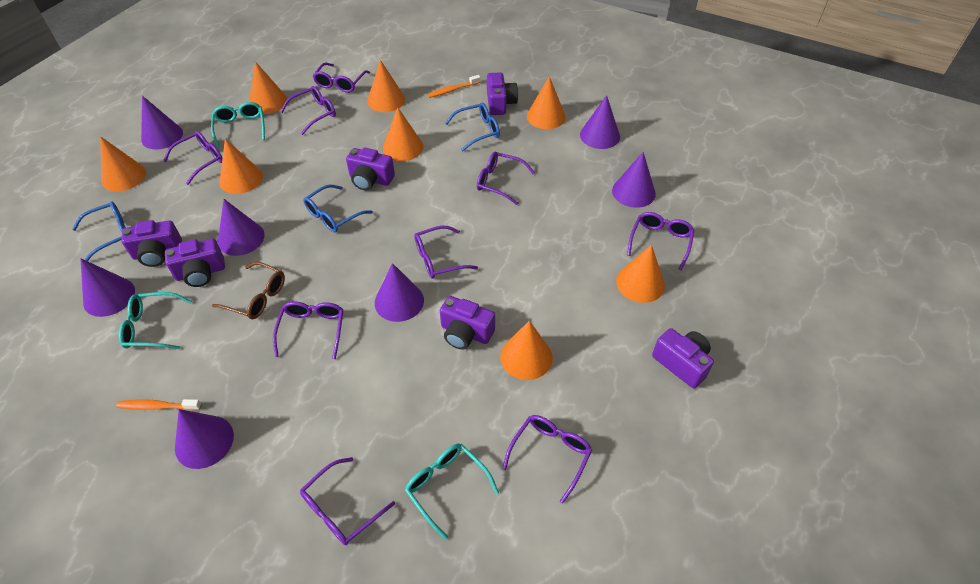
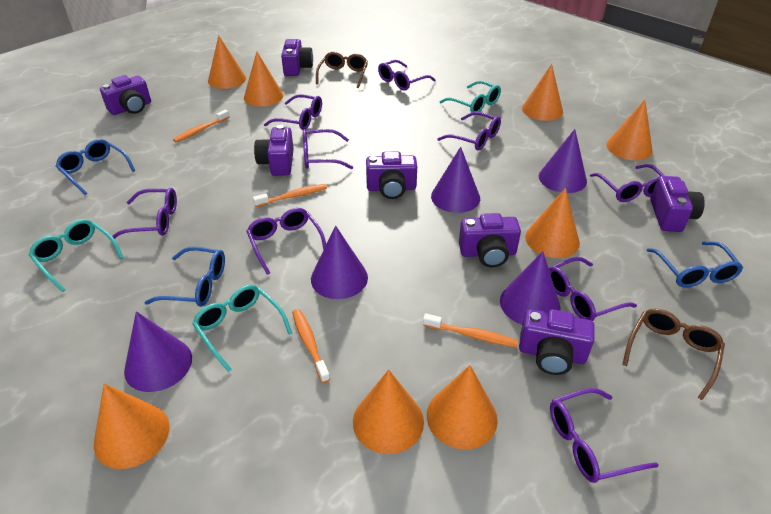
brown glasses: 1 -> 2
orange toothbrush: 2 -> 4
purple camera: 6 -> 7
purple cone: 7 -> 5

